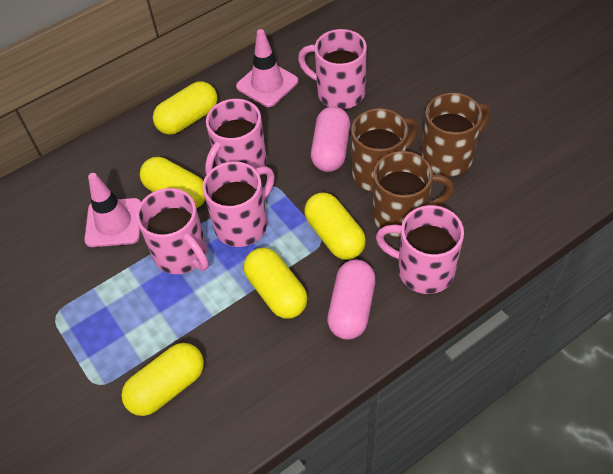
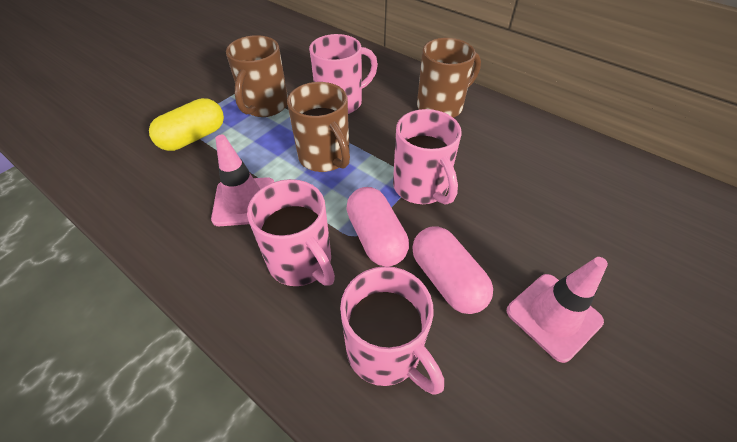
pink mug: 5 -> 4
yellow capsule: 5 -> 1

